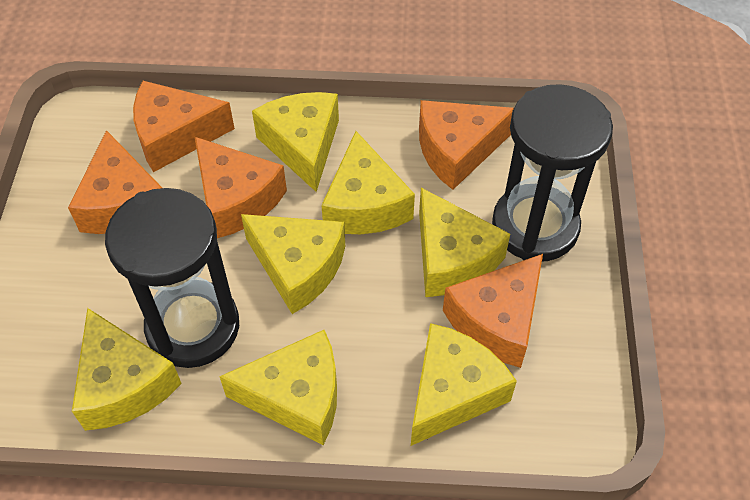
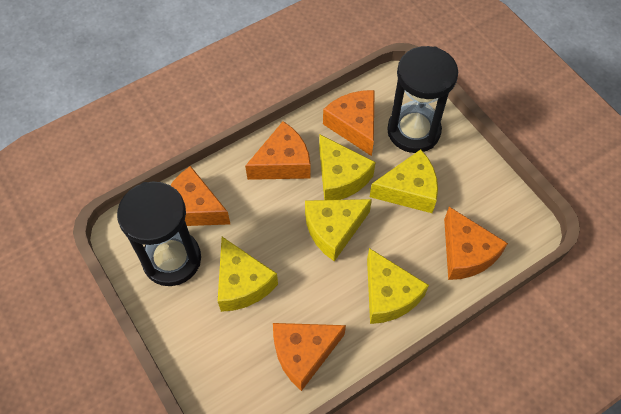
yellow cheese: 7 -> 5

